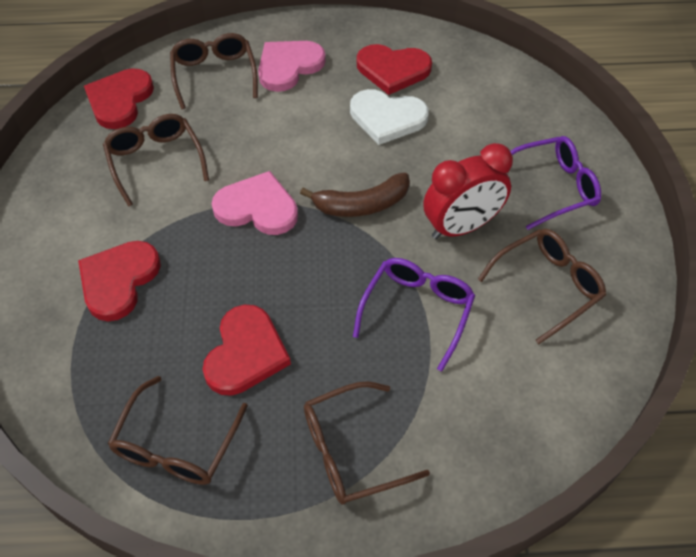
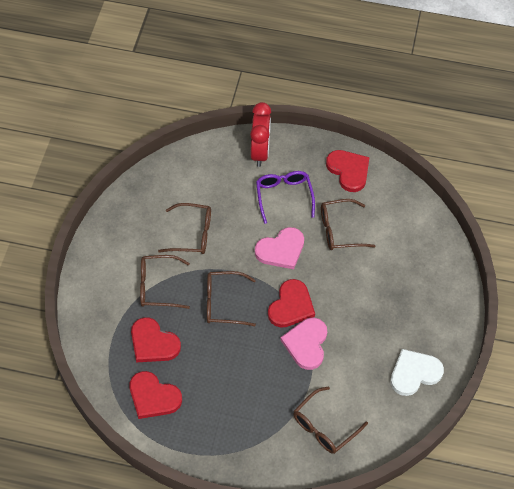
brown banana: 1 -> 0
purple glasses: 2 -> 1

